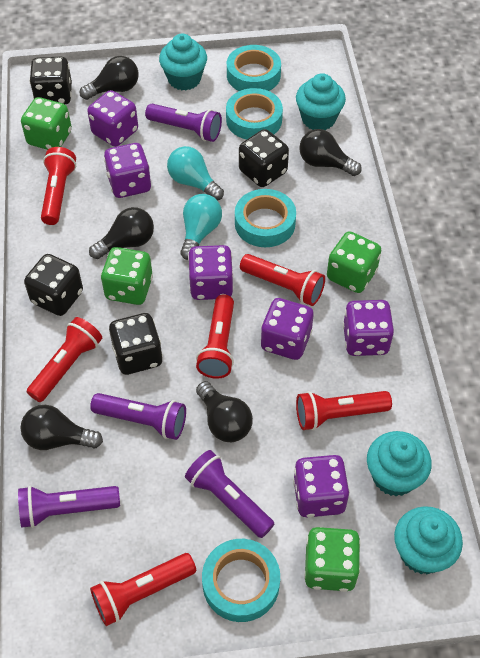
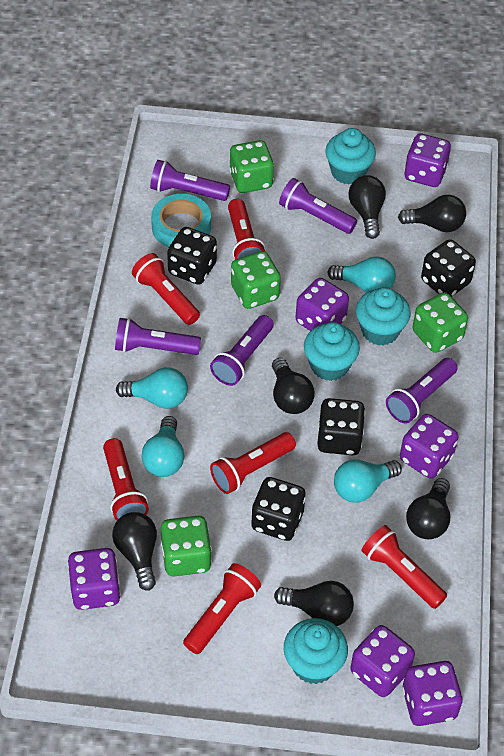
black light bulb: 5 -> 6
purple flashlight: 4 -> 5
turquoise light bulb: 2 -> 4
turquoise tape: 4 -> 1

